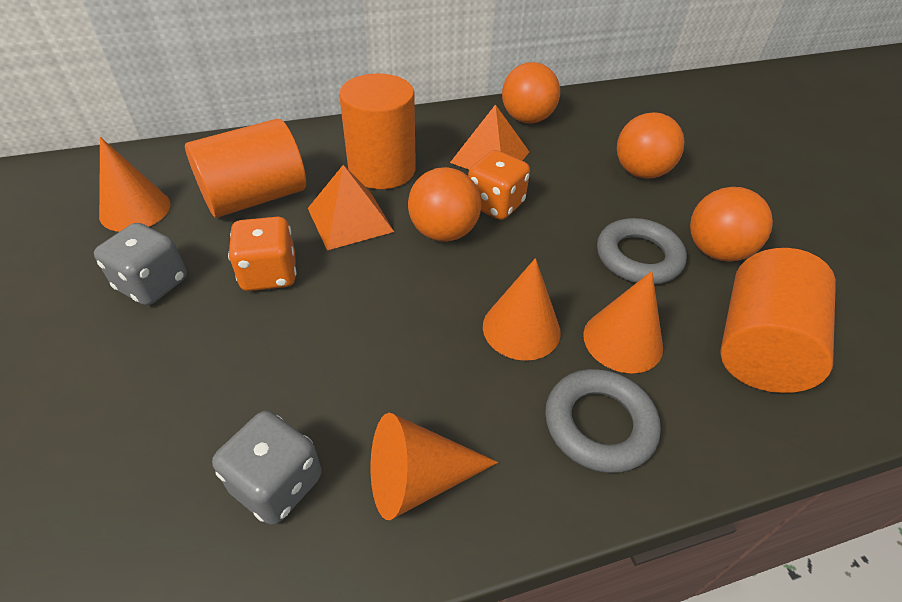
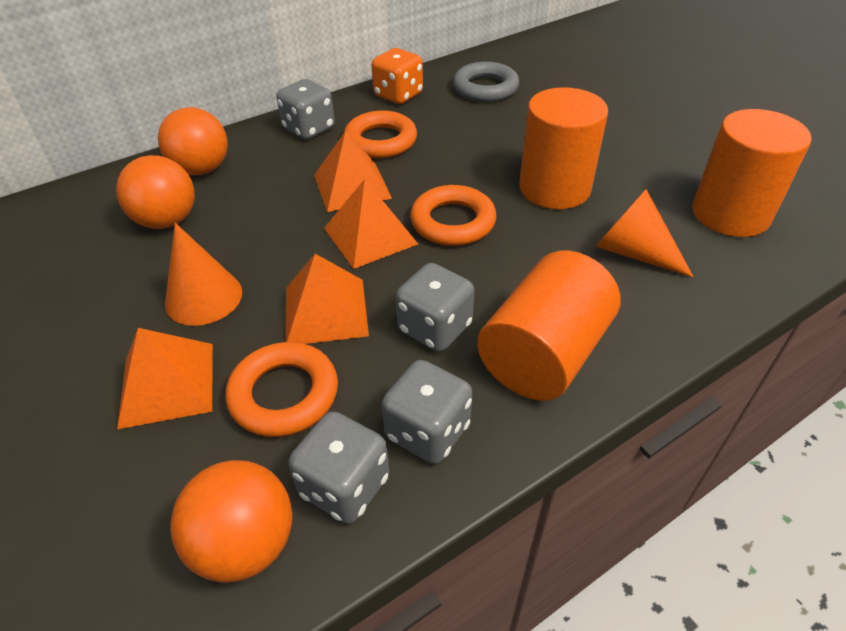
grey dice: 2 -> 4
grey ring: 2 -> 1
orange ball: 4 -> 3
orange cone: 4 -> 2
orange dice: 2 -> 1
orange pyramid: 2 -> 4
orange ring: 0 -> 3

